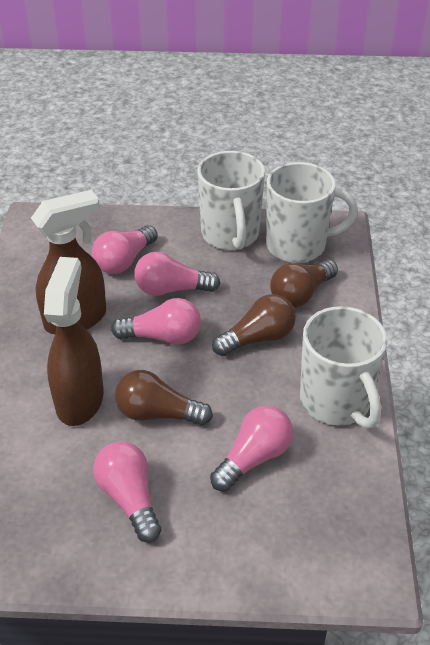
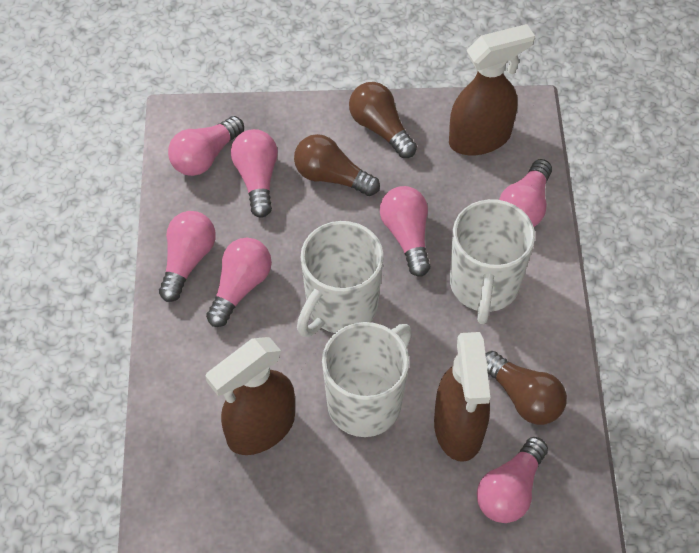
brown spray bottle: 2 -> 3
pink light bulb: 5 -> 7

